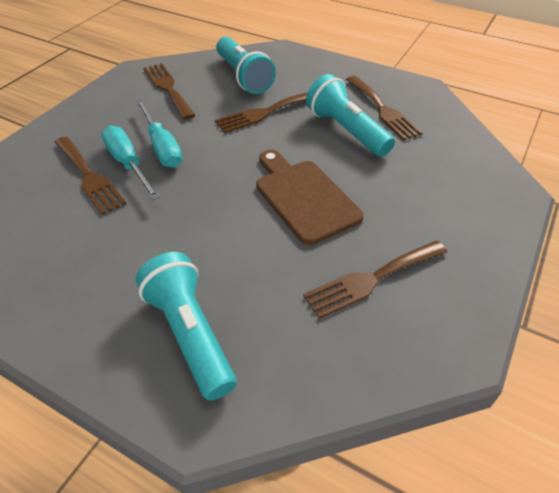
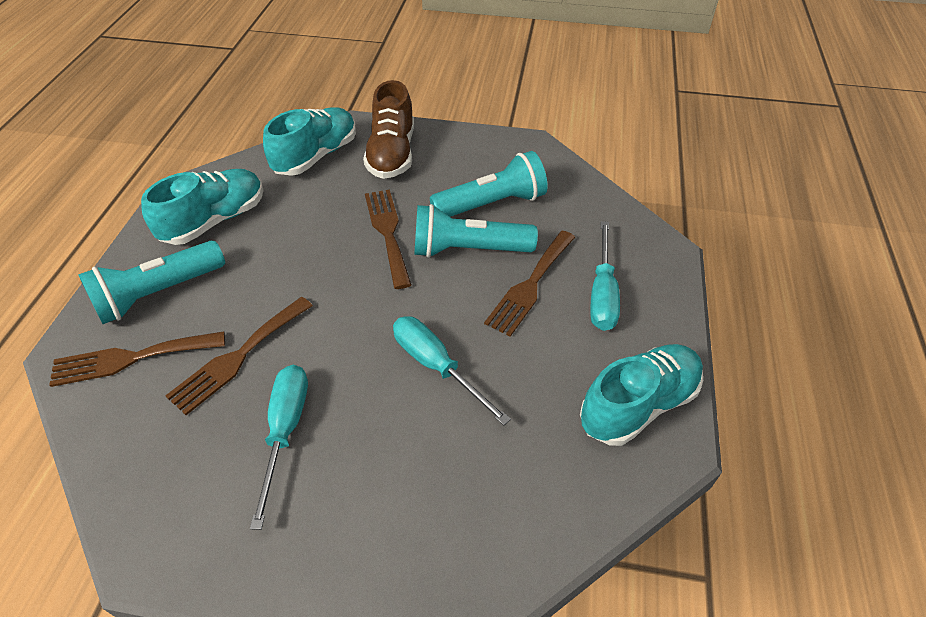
brown cutting board: 1 -> 0
brown fork: 5 -> 4
brown shoe: 0 -> 1
turquoise screwdriver: 2 -> 3
turquoise shoe: 0 -> 3

